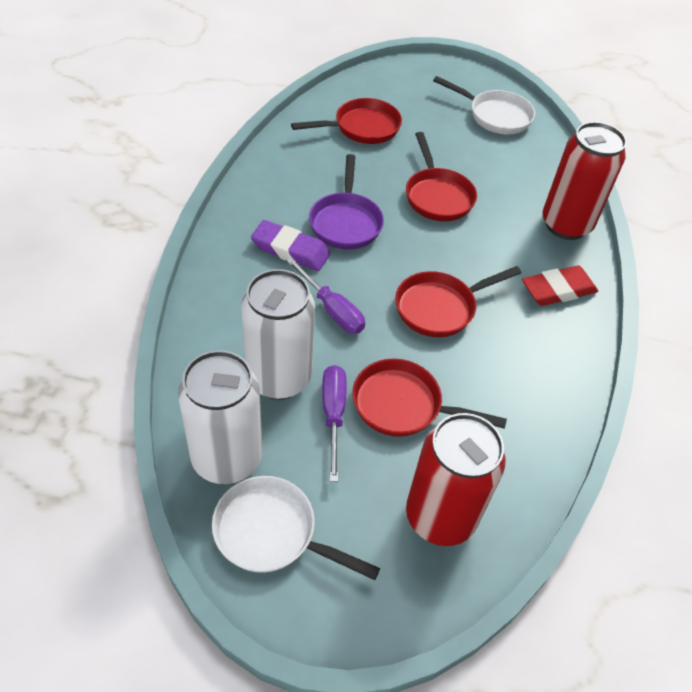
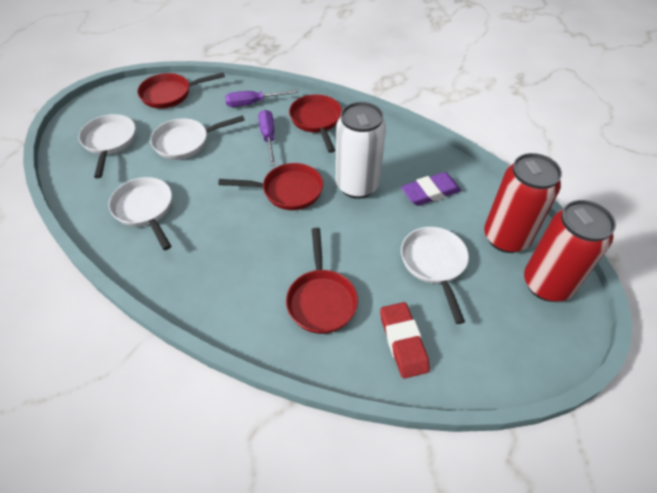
purple pan: 1 -> 0
white can: 2 -> 1
white pan: 2 -> 4

